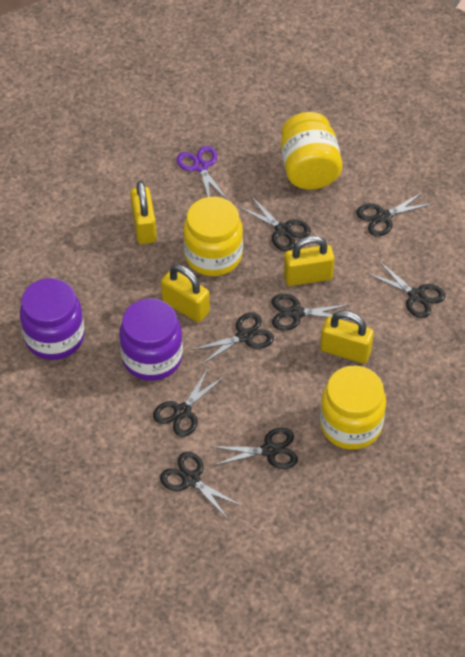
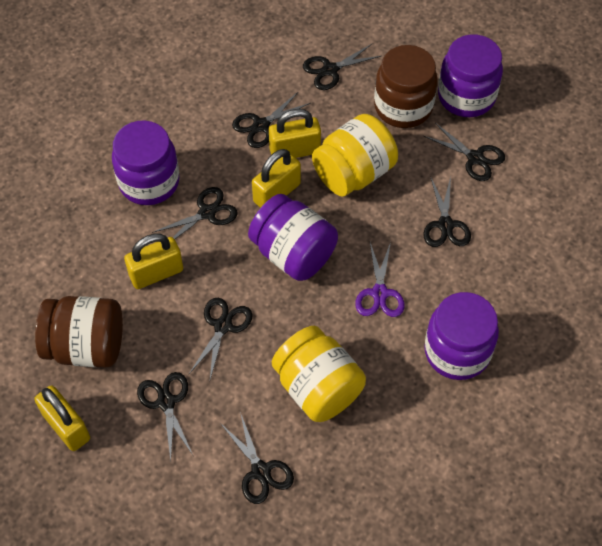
brown jar: 0 -> 2
purple jar: 2 -> 4
yellow jar: 3 -> 2

